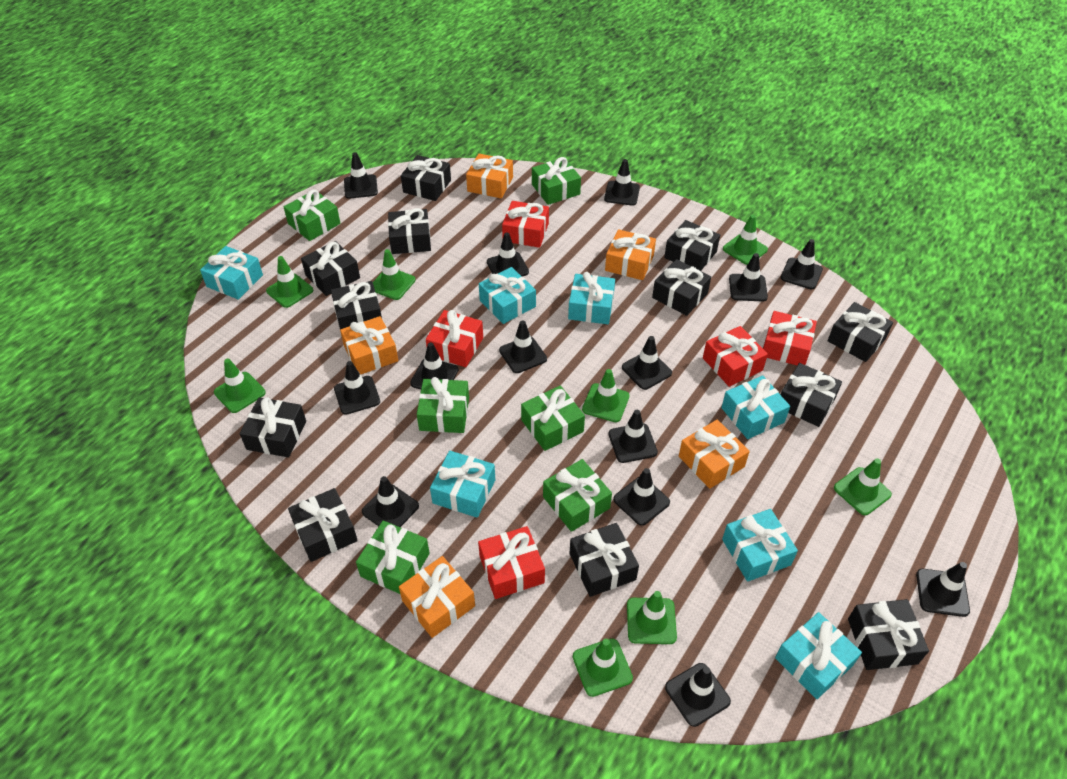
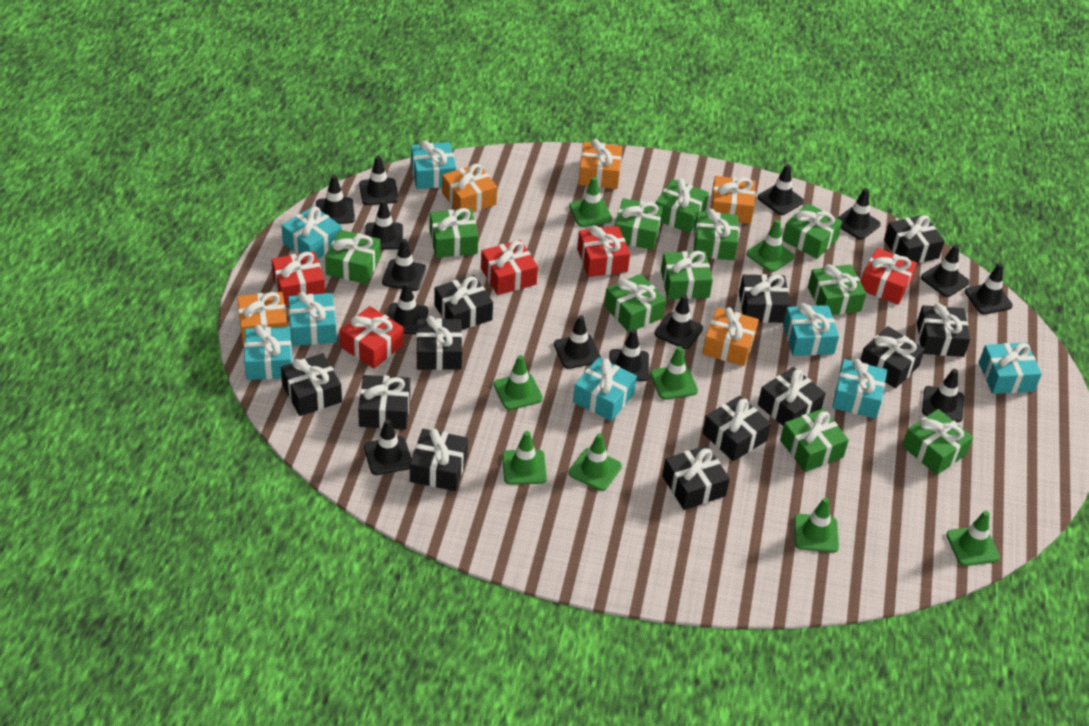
green gift: 6 -> 11
turquoise gift: 7 -> 8

